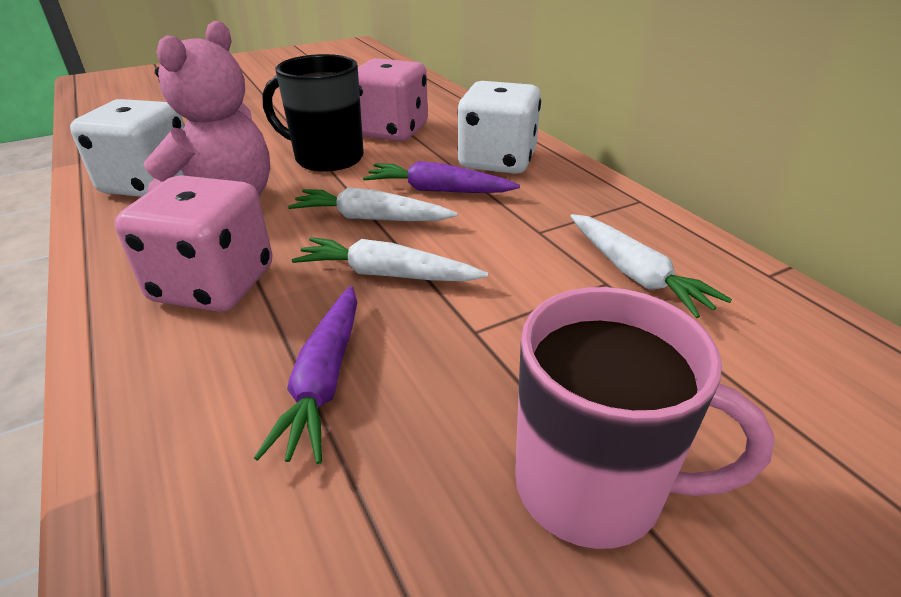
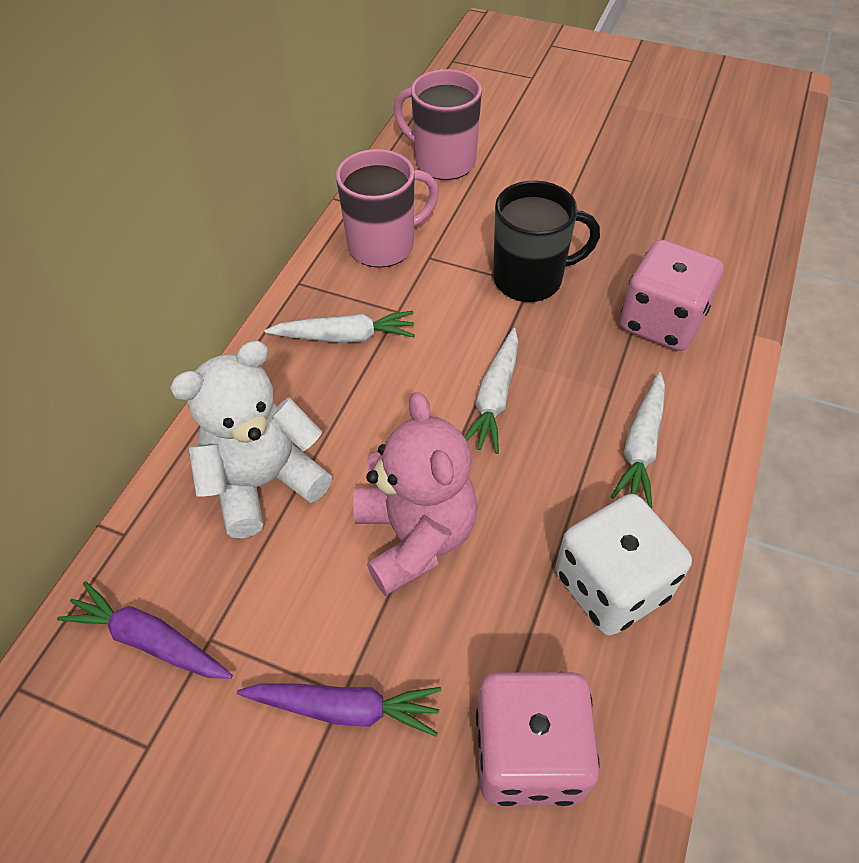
pink mug: 1 -> 2
white dice: 2 -> 1
white teddy bear: 0 -> 1

